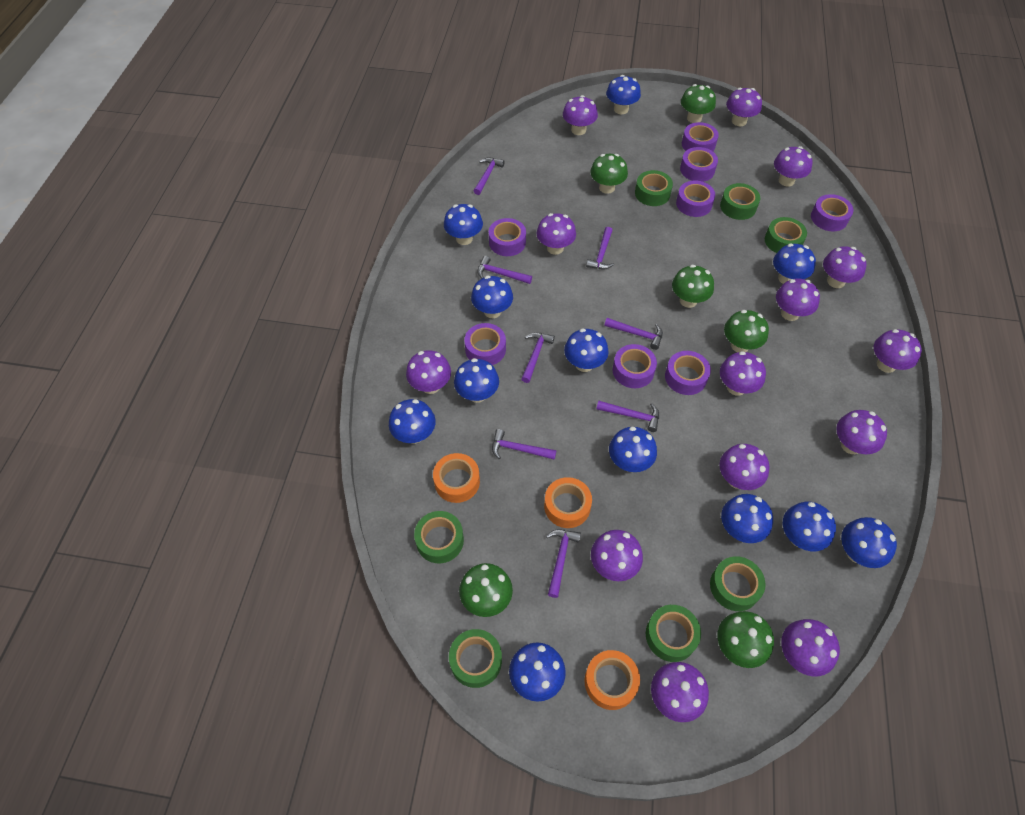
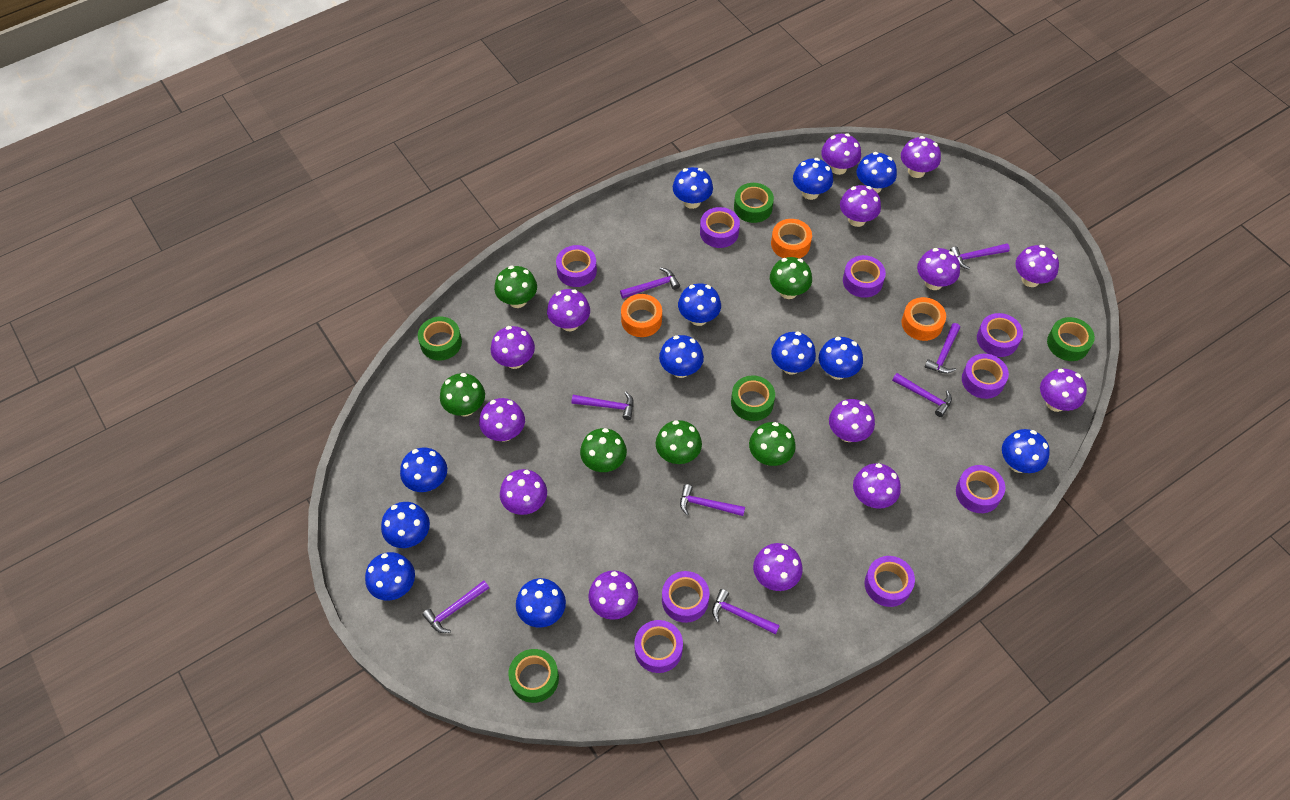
green tape: 7 -> 5
purple tape: 8 -> 9

